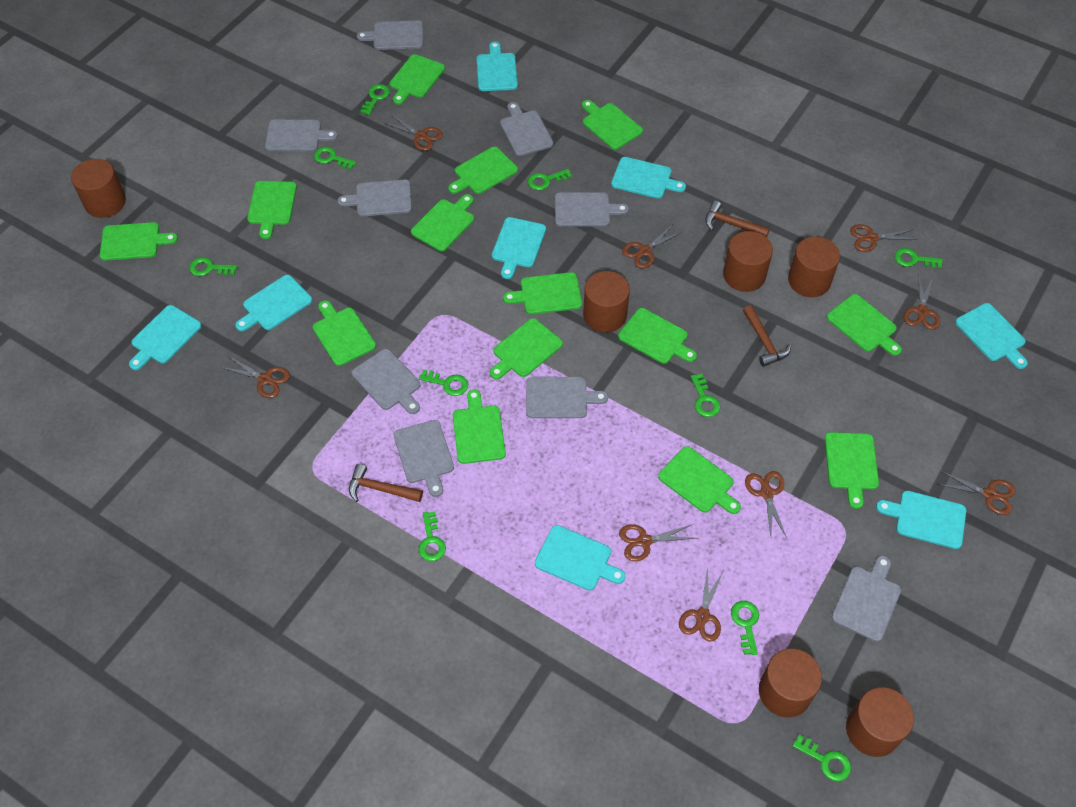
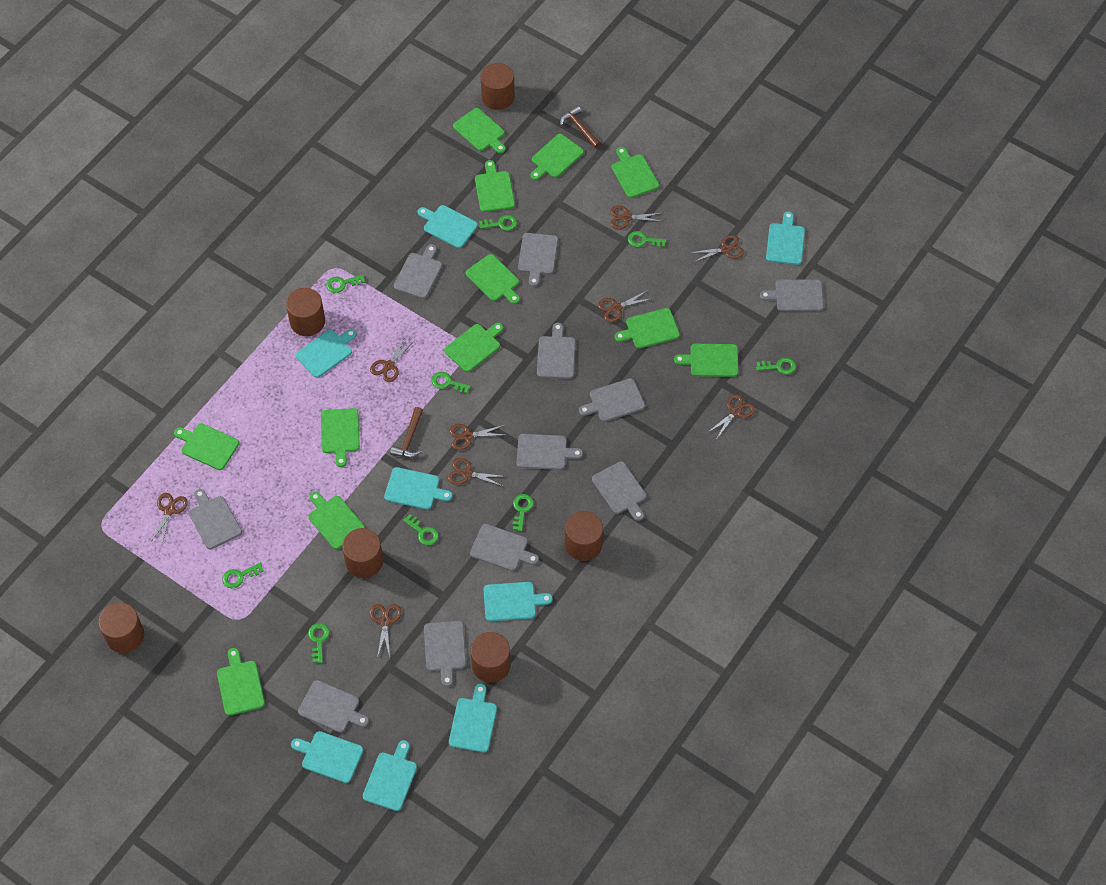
brown hammer: 3 -> 2
green cutting board: 14 -> 12
green key: 10 -> 9
grey cutting board: 9 -> 11

